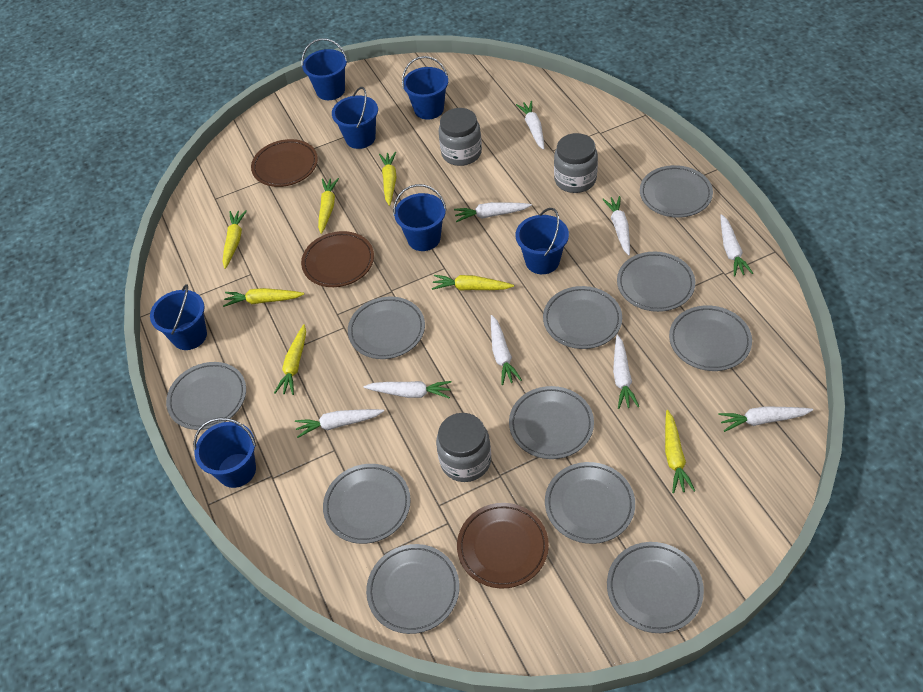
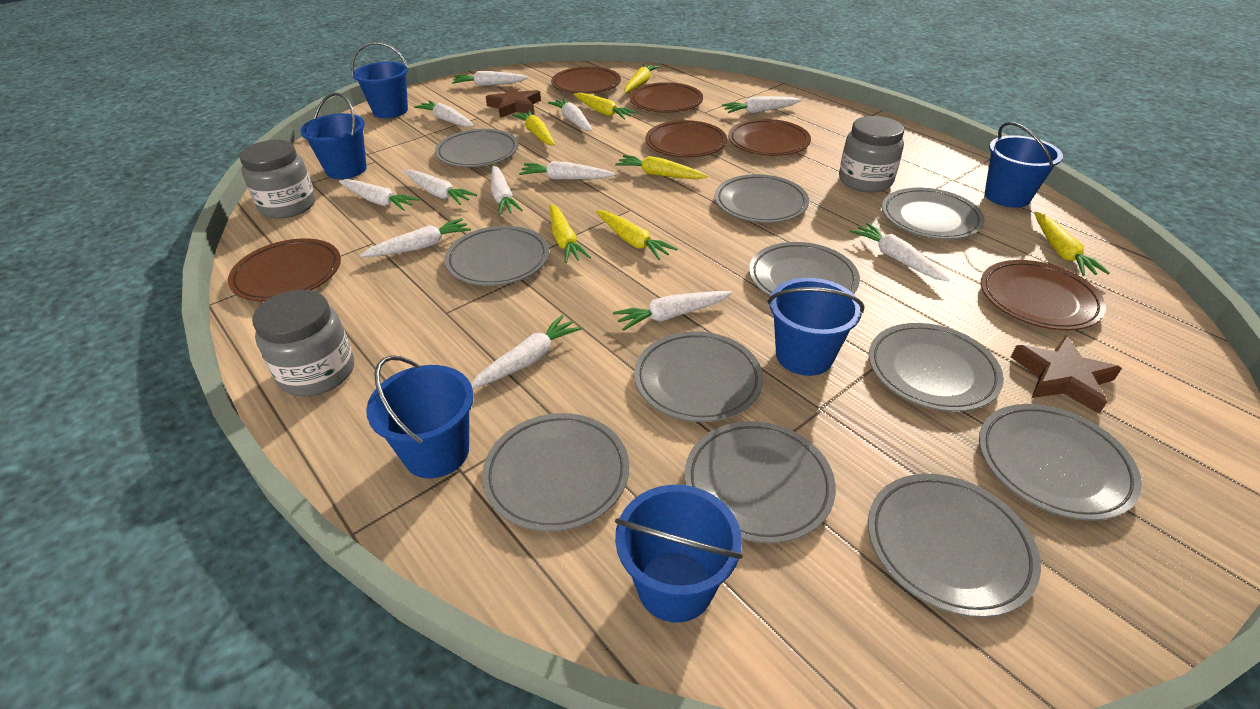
blue bucket: 7 -> 6
brown plate: 3 -> 6
brown star: 0 -> 2
white carrot: 9 -> 12

